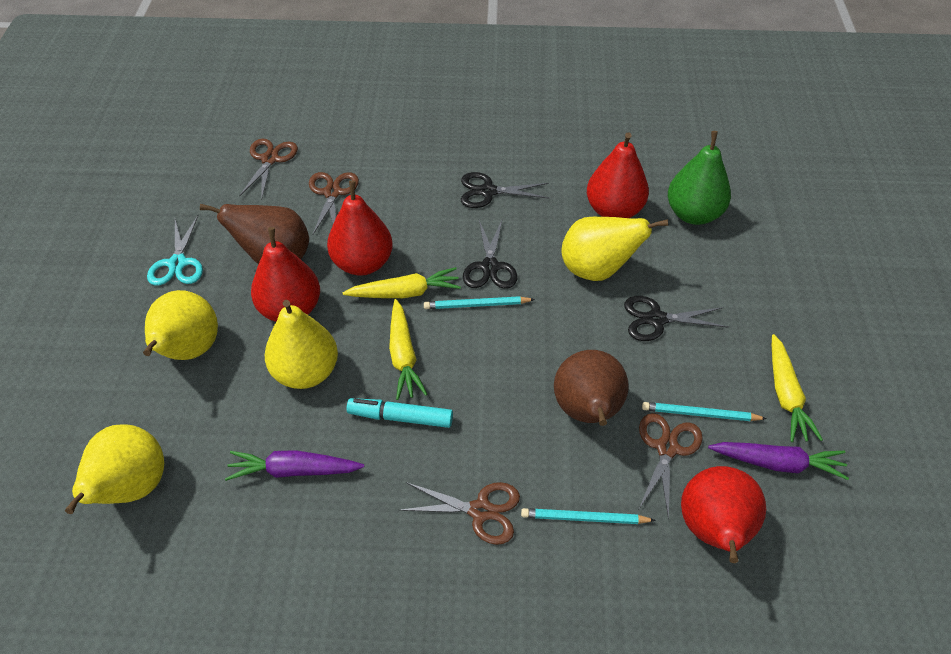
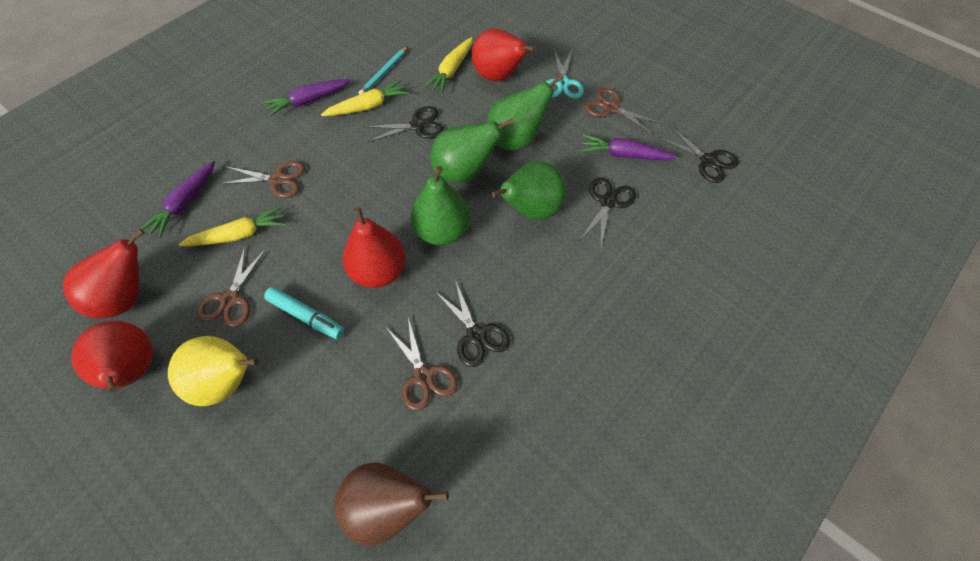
black scissors: 3 -> 4
brown pear: 2 -> 1
green pear: 1 -> 4
purple carrot: 2 -> 3
turquoise pencil: 3 -> 1
yellow pear: 4 -> 1

